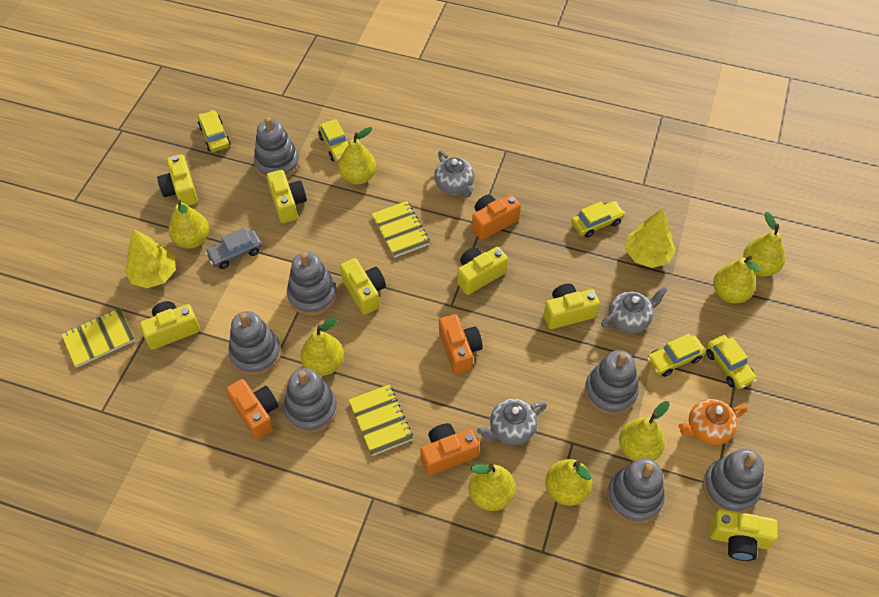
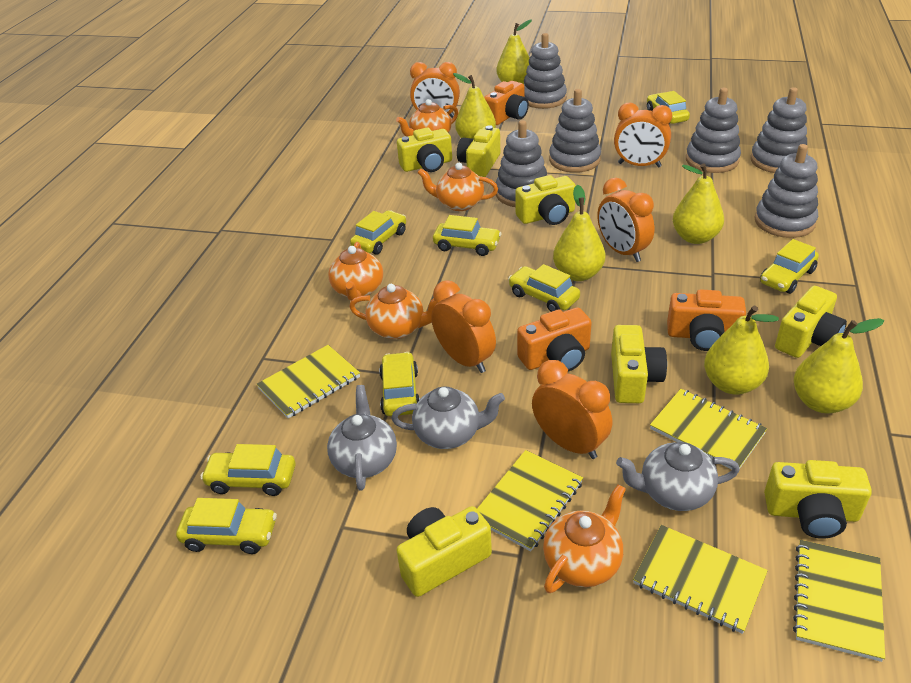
grey car: 1 -> 0
grey stacking toy: 7 -> 6
orange camera: 4 -> 3
orange clock: 0 -> 5
orange teapot: 1 -> 5
yellow car: 5 -> 8
yellow notebook: 3 -> 5
yellow pear: 8 -> 6
yellow tree: 2 -> 0

